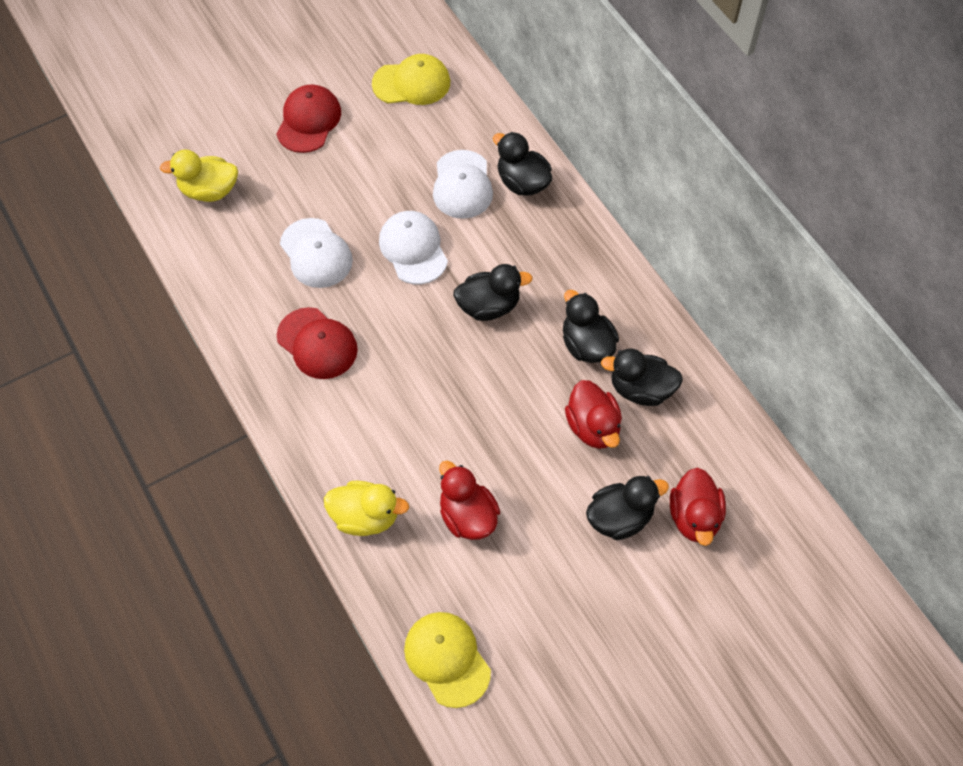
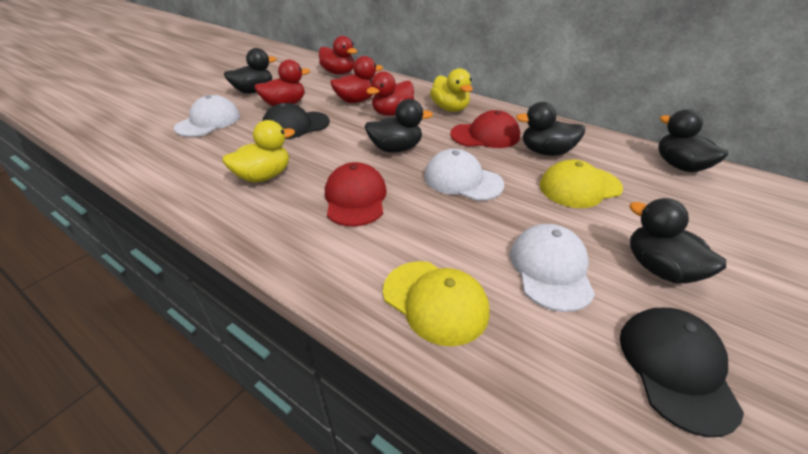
black cap: 0 -> 2
red duck: 3 -> 4

